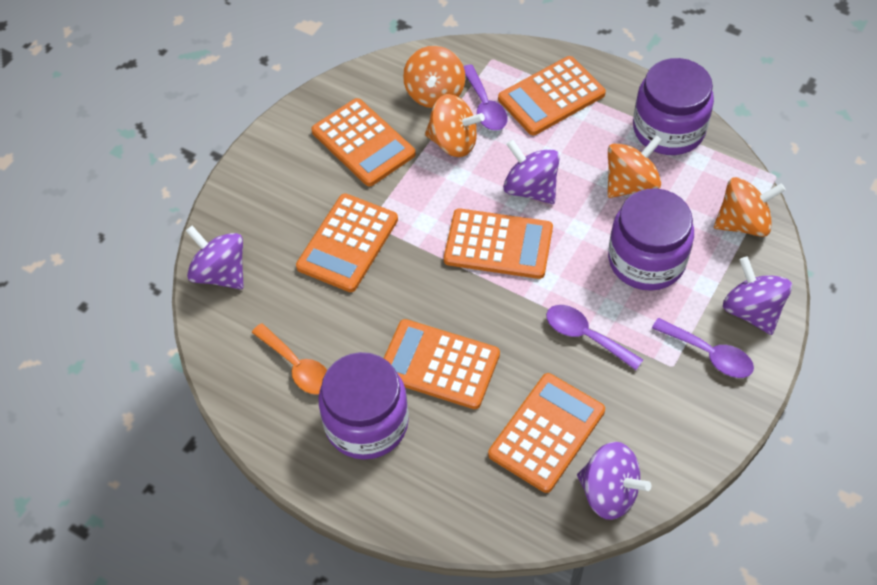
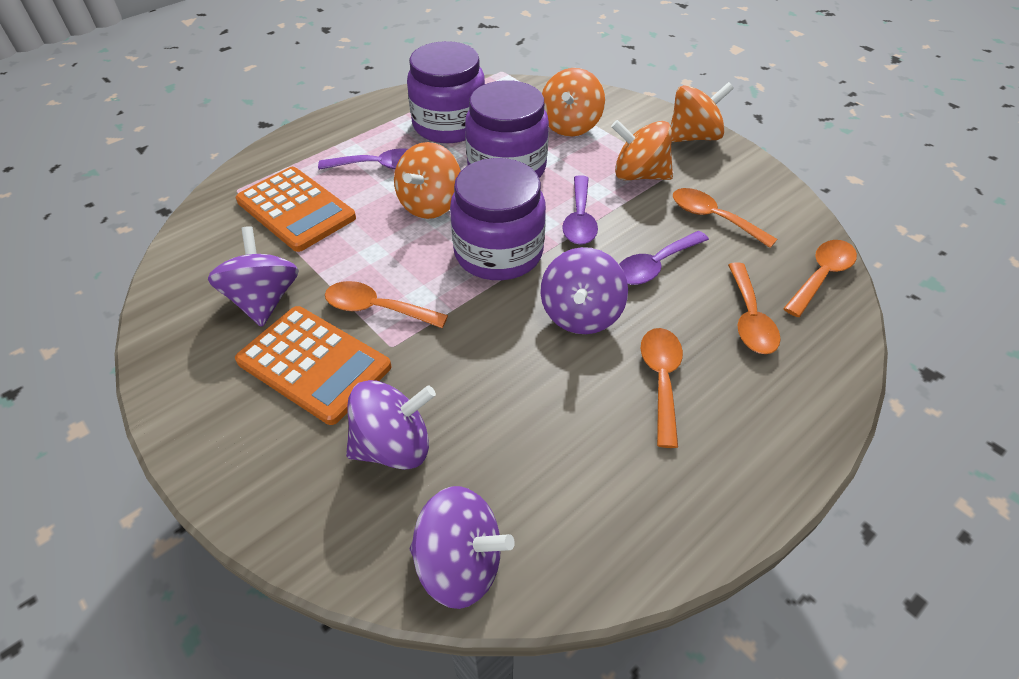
orange calculator: 6 -> 2
orange spoon: 1 -> 5

